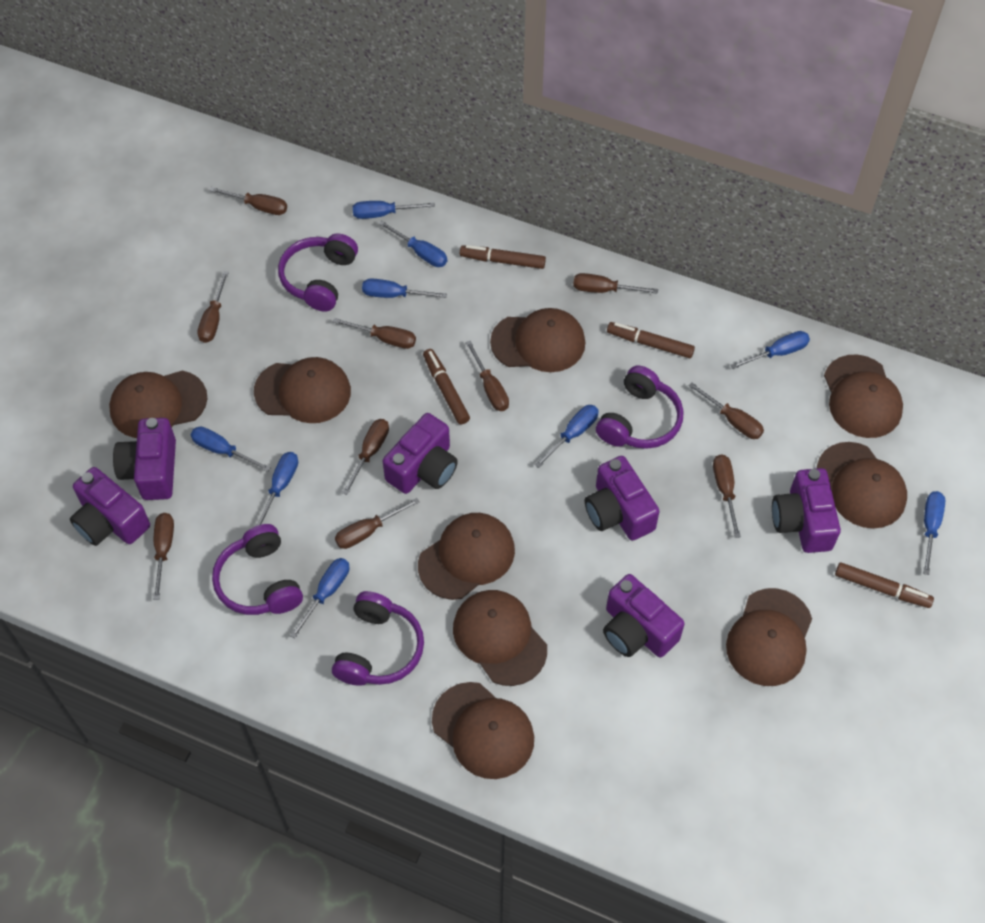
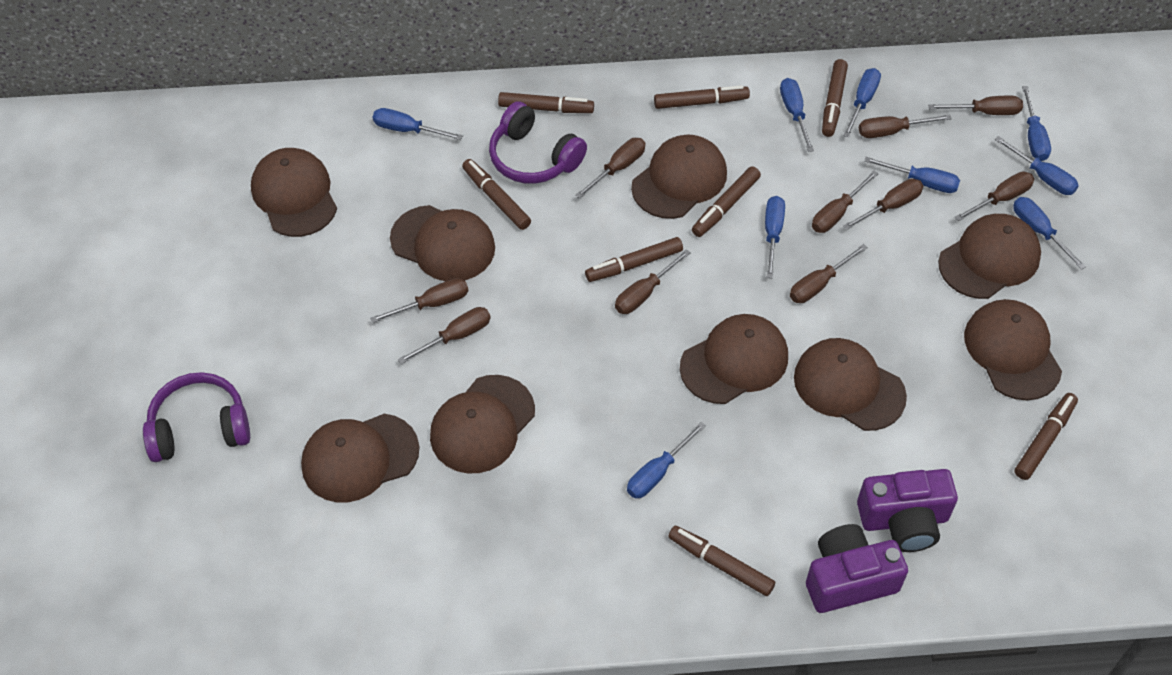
brown marker: 4 -> 8
purple camera: 6 -> 2
purple headphones: 4 -> 2

